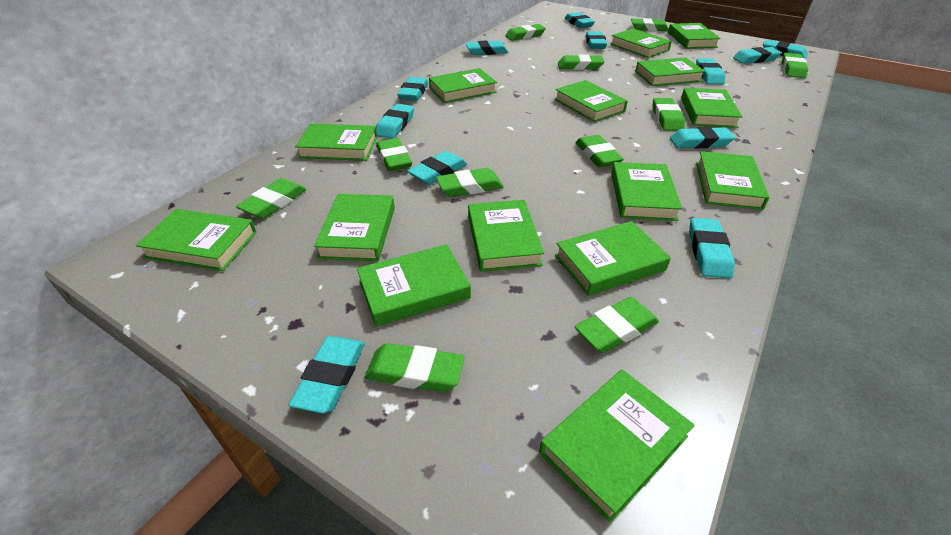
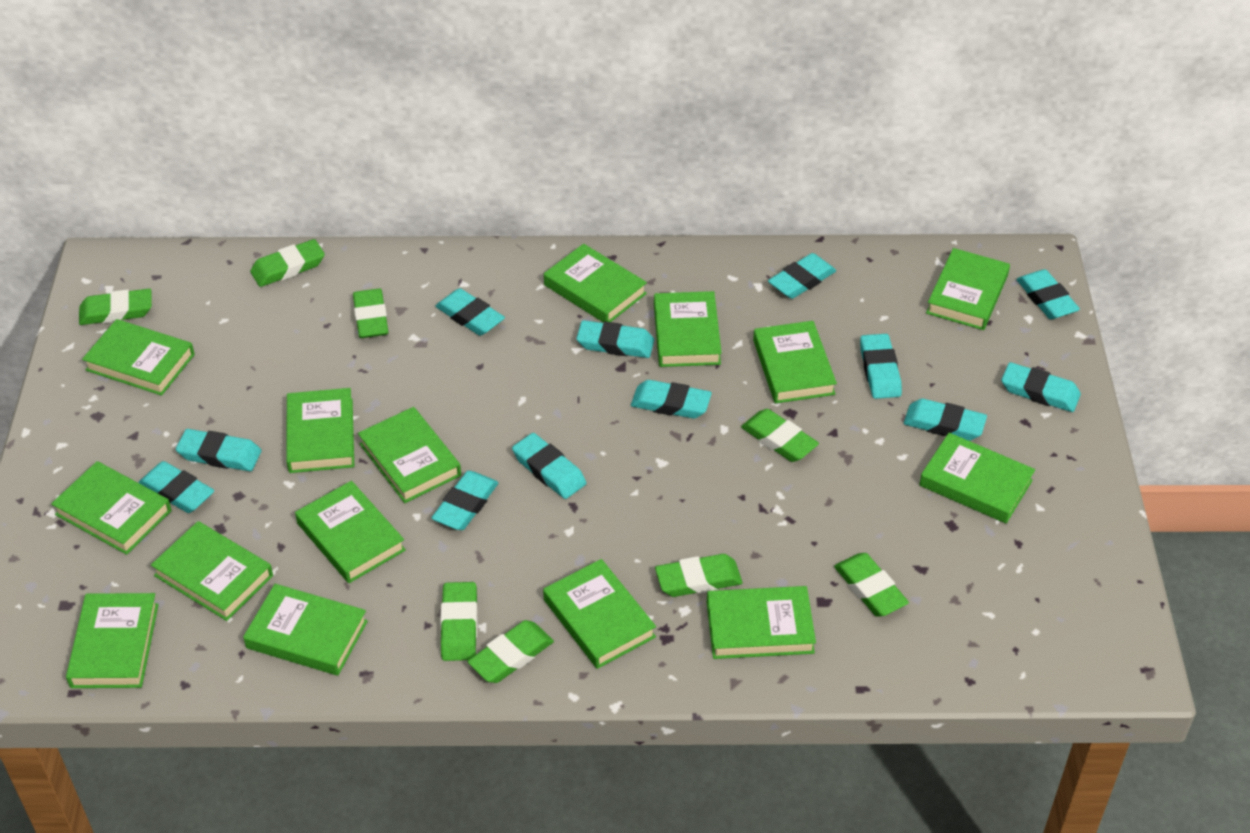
green eraser: 11 -> 8

